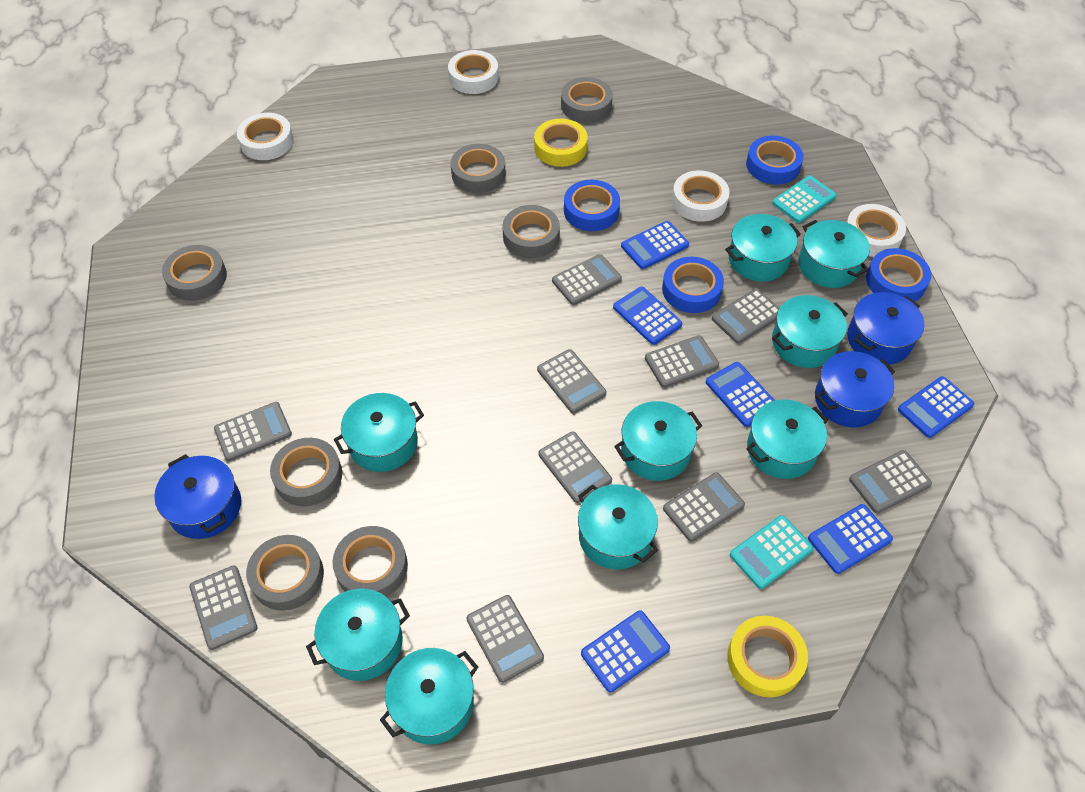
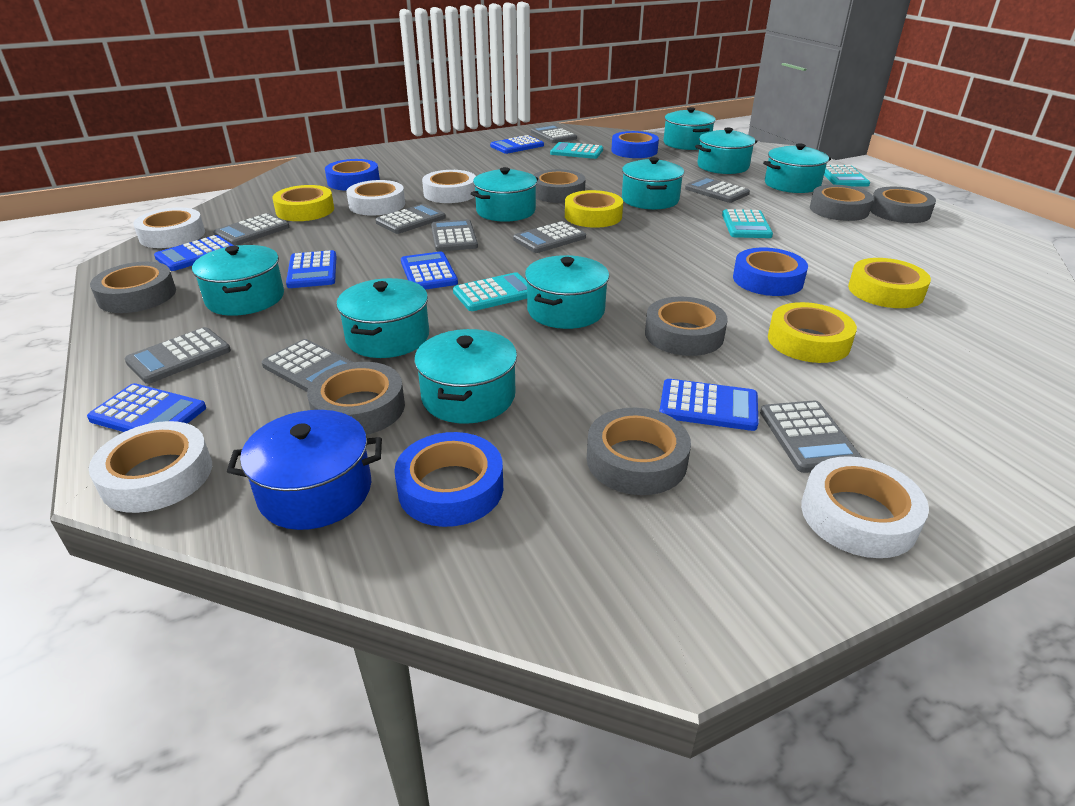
blue pot: 3 -> 1
grey calculator: 10 -> 9
turquoise calculator: 2 -> 4
white tape: 4 -> 5
yellow tape: 2 -> 4

